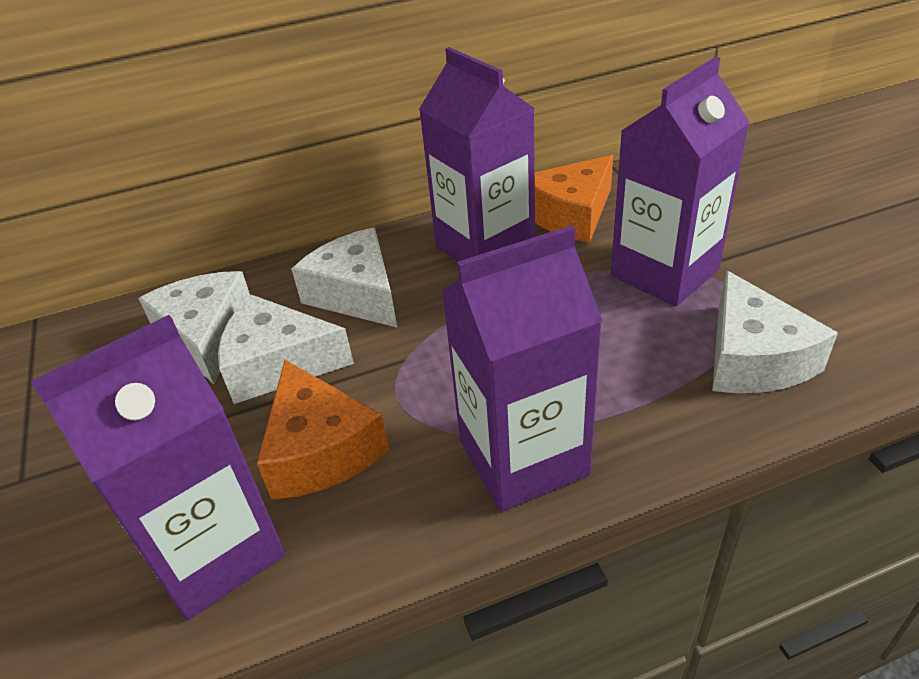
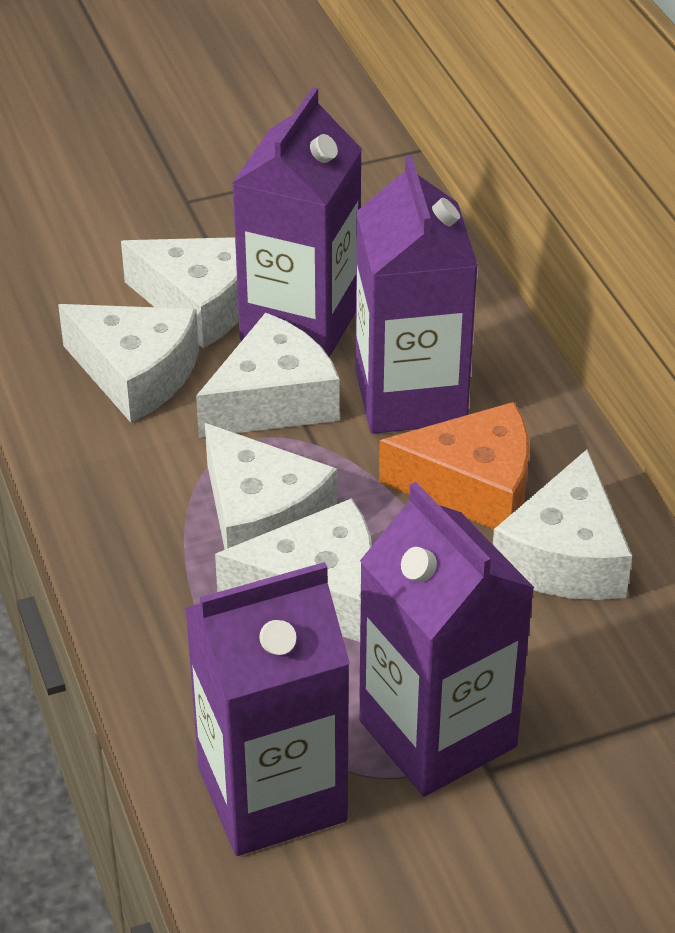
orange cheese: 2 -> 1
white cheese: 4 -> 6

